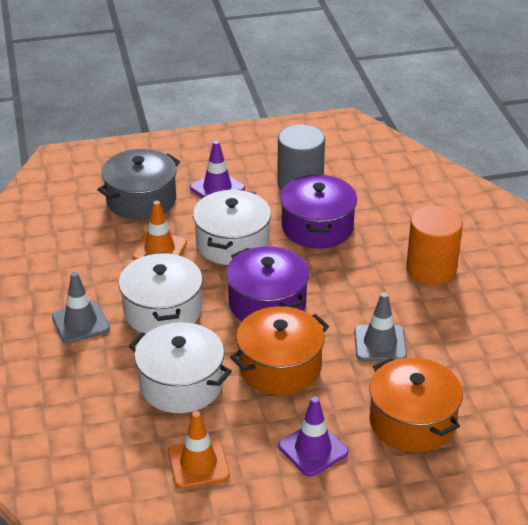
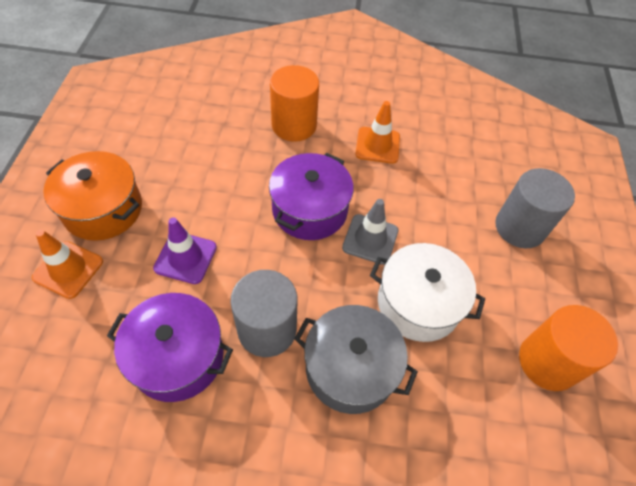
grey cylinder: 1 -> 2
grey traffic cone: 2 -> 1
orange cylinder: 1 -> 2
orange pot: 2 -> 1
purple traffic cone: 2 -> 1
white pot: 3 -> 1

